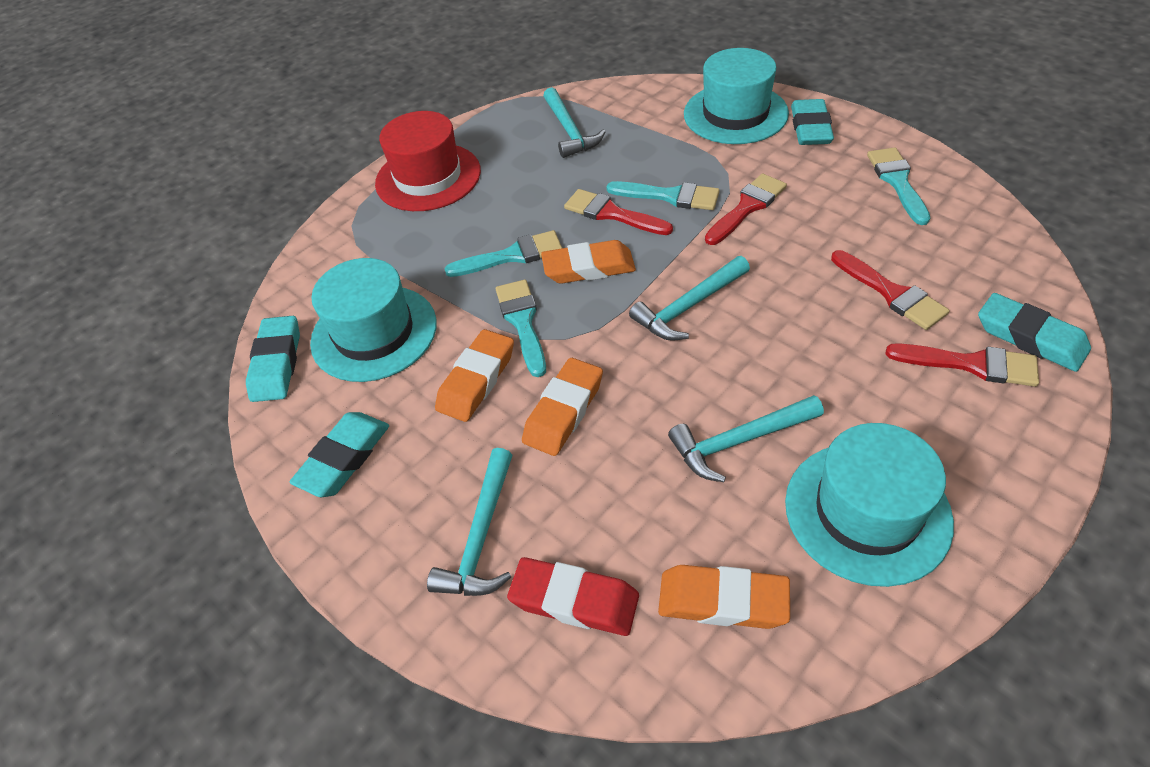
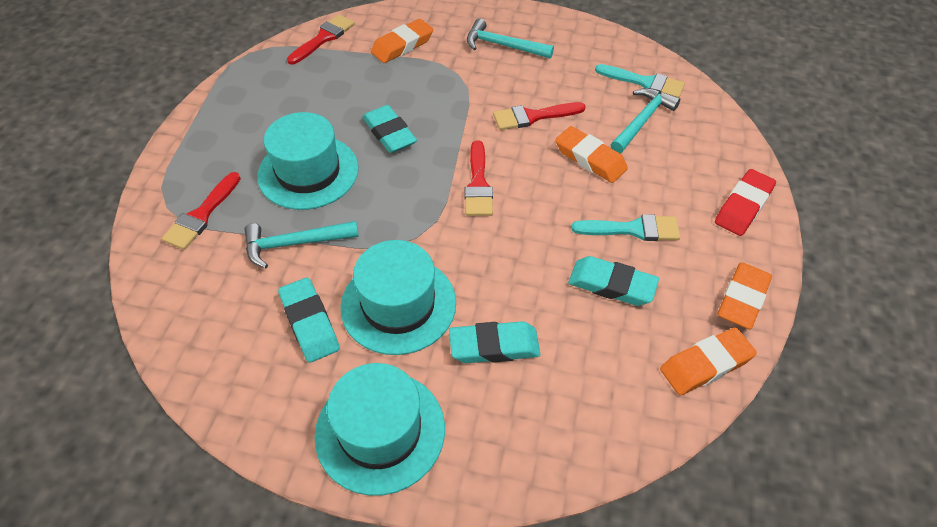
red hat: 1 -> 0
turquoise brush: 4 -> 2
turquoise hammer: 4 -> 3

